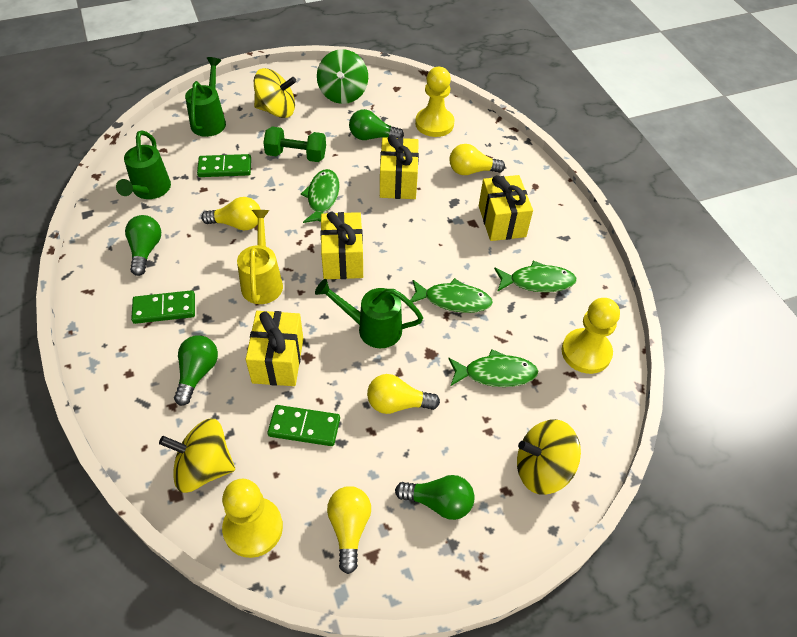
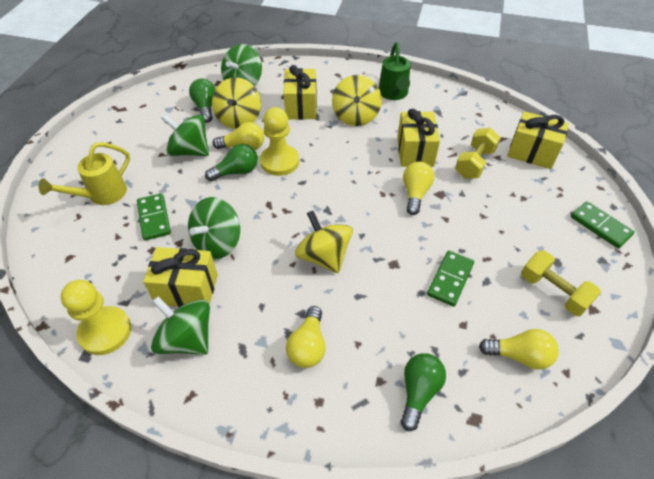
green dumbbell: 1 -> 0
green fish: 4 -> 0
green light bulb: 4 -> 3
green spinning top: 1 -> 4
green watering can: 3 -> 1
yellow dumbbell: 0 -> 2
yellow pawn: 3 -> 2

